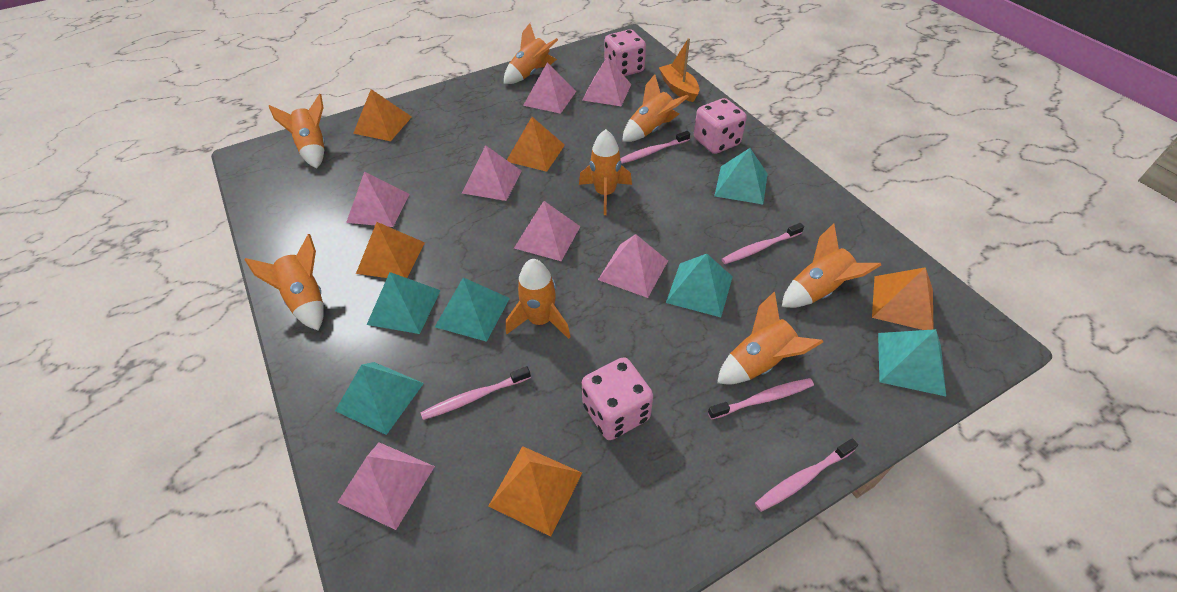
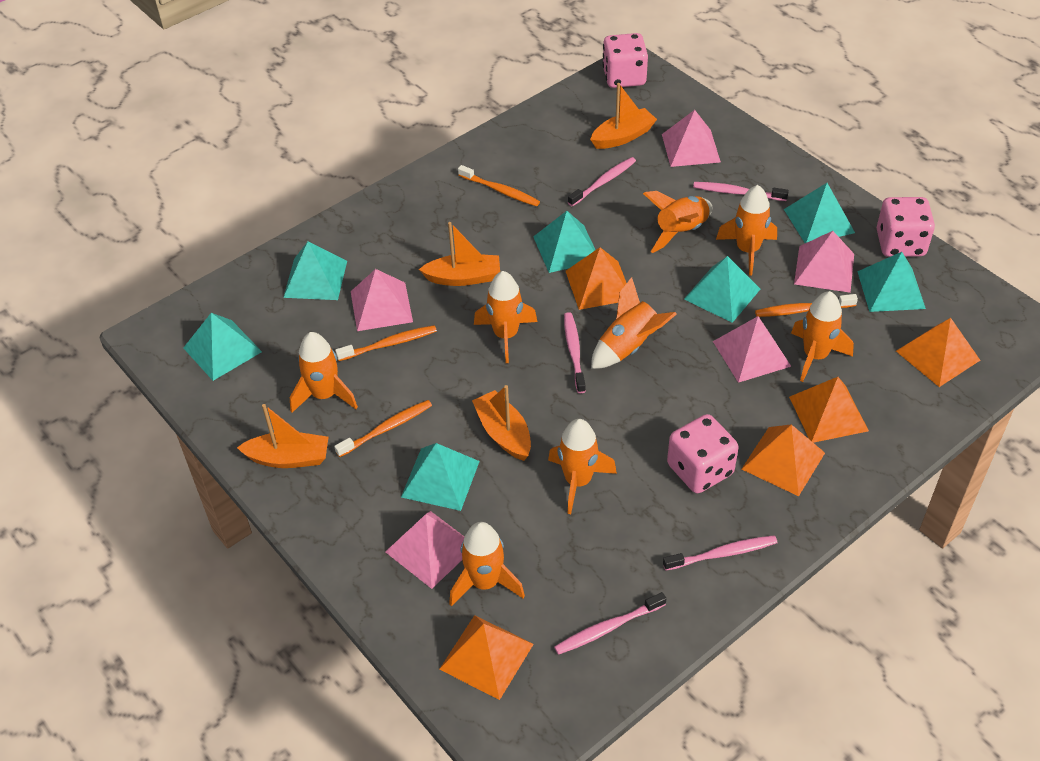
orange boat: 1 -> 4
orange toothbrush: 0 -> 4
pink pyramid: 7 -> 5
turquoise pyramid: 6 -> 7

